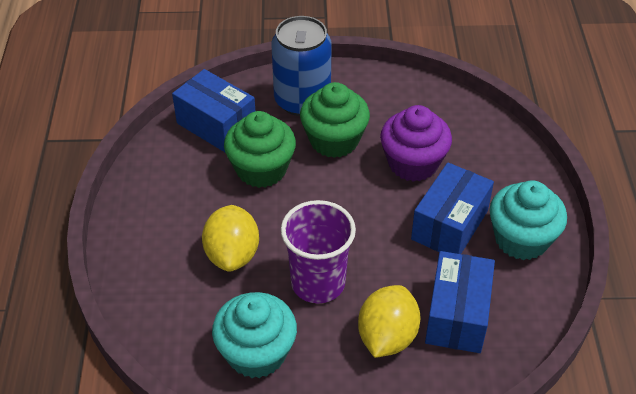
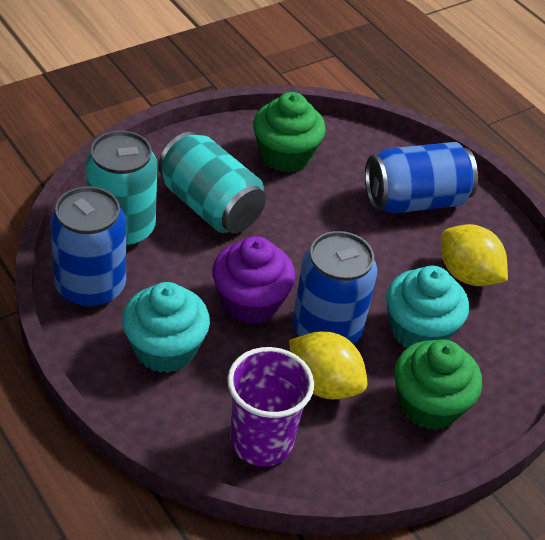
blue box: 3 -> 0
blue can: 1 -> 3
turquoise can: 0 -> 2

